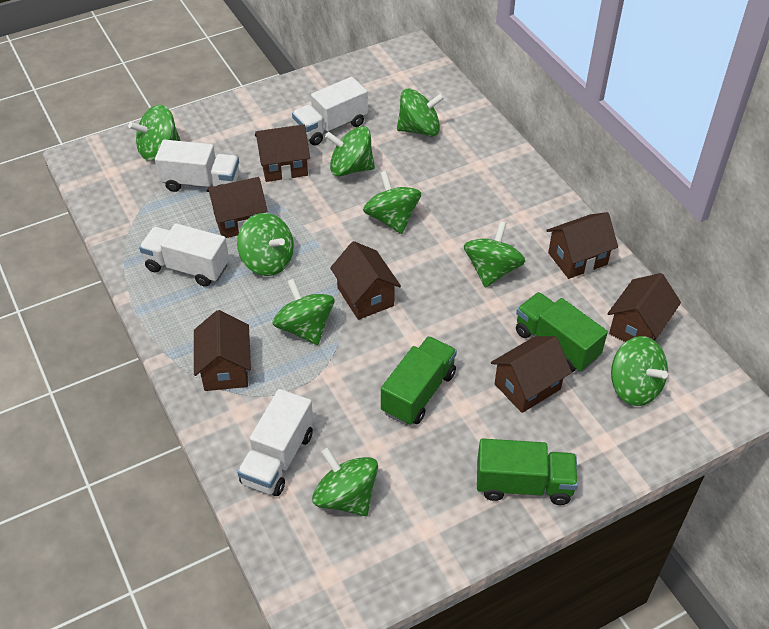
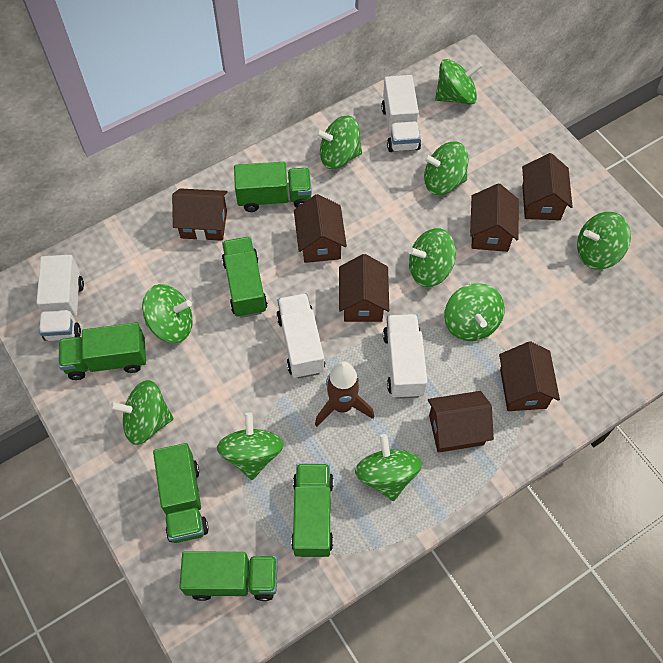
brown rocket: 0 -> 1
green spinning top: 9 -> 10
green truck: 3 -> 6

